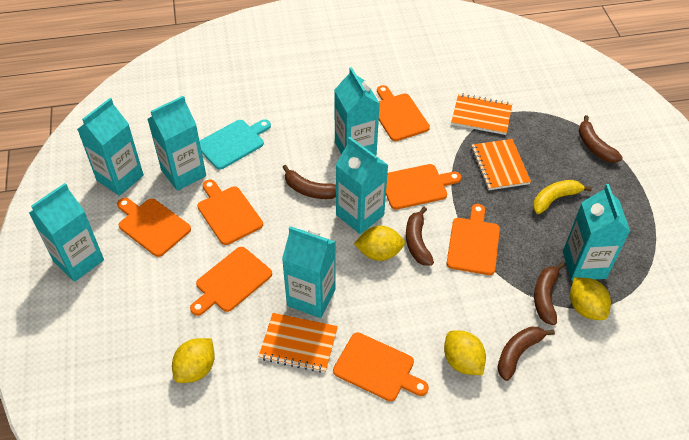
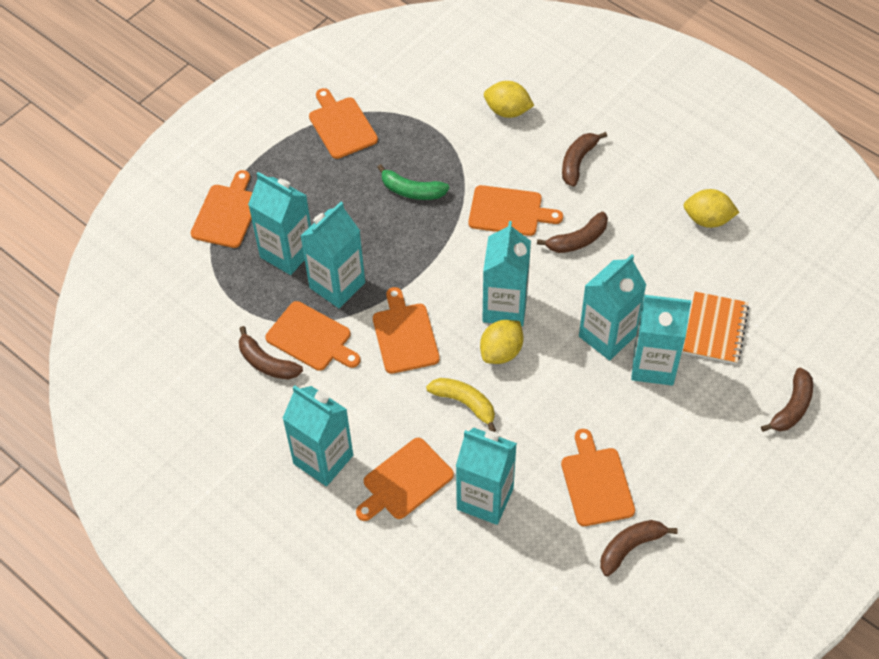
green banana: 0 -> 1
orange notebook: 3 -> 1
turquoise cutting board: 1 -> 0
yellow lemon: 4 -> 3

